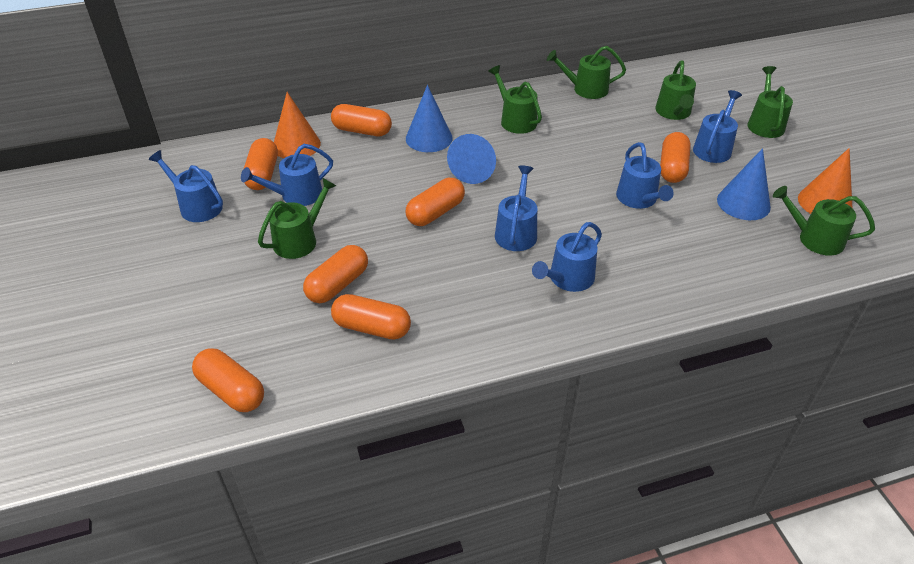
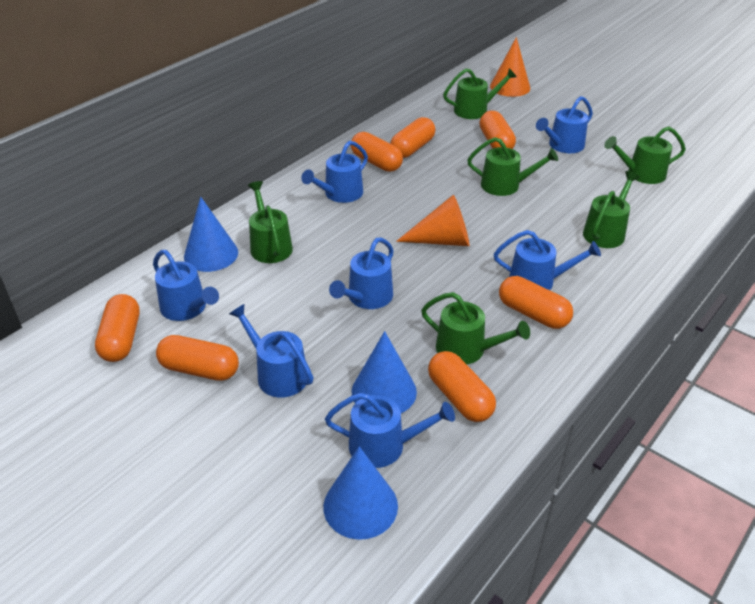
blue watering can: 6 -> 7

